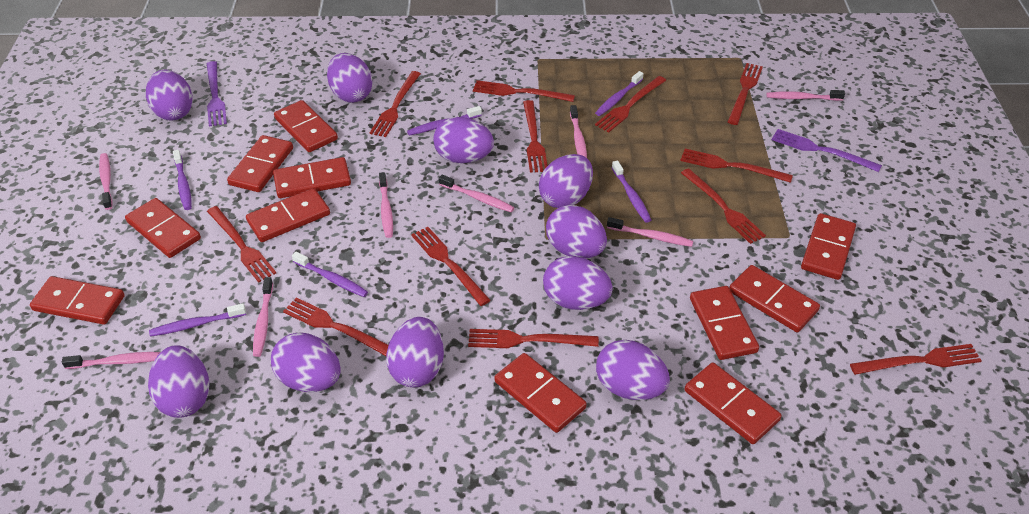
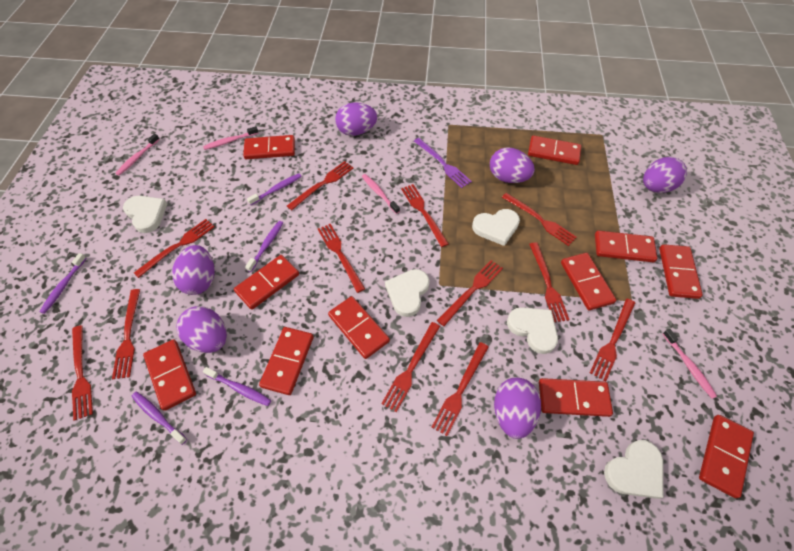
pink toothbrush: 8 -> 4
purple egg: 10 -> 6
purple fork: 2 -> 1
purple toothbrush: 6 -> 5
white heart: 0 -> 5

